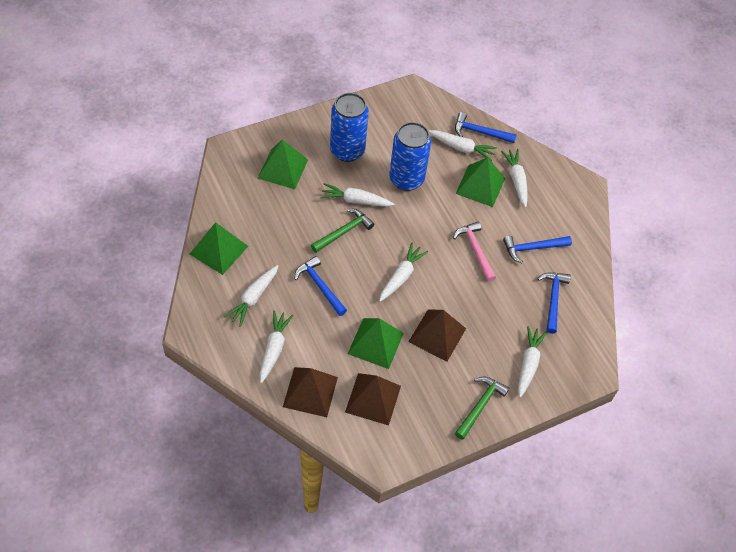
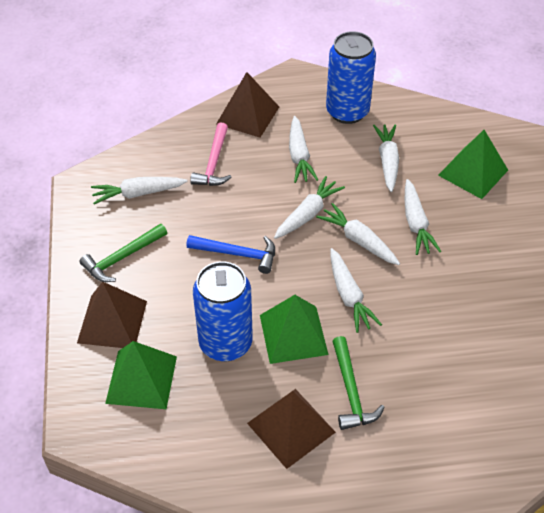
blue hammer: 4 -> 1
green pyramid: 4 -> 3

